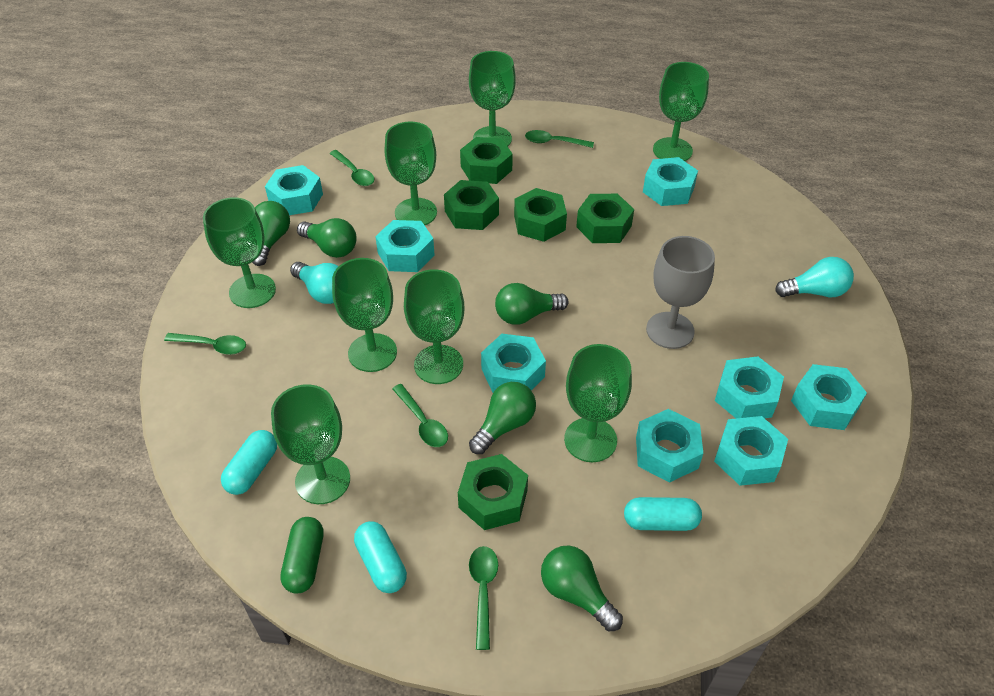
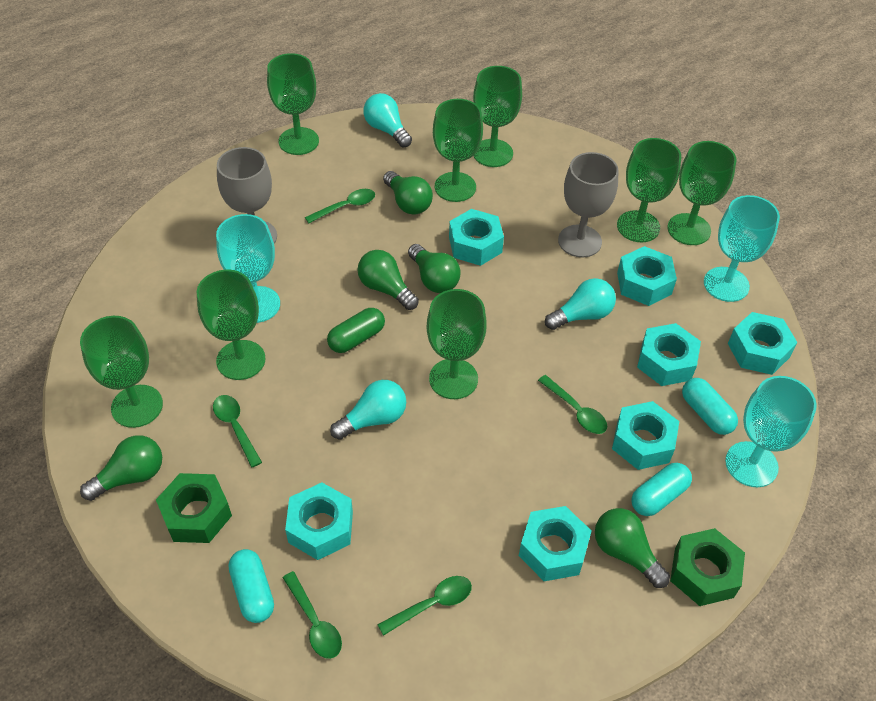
green nut: 5 -> 2
grey goblet: 1 -> 2
turquoise goblet: 0 -> 3
turquoise light bulb: 2 -> 3
turquoise nut: 8 -> 7

